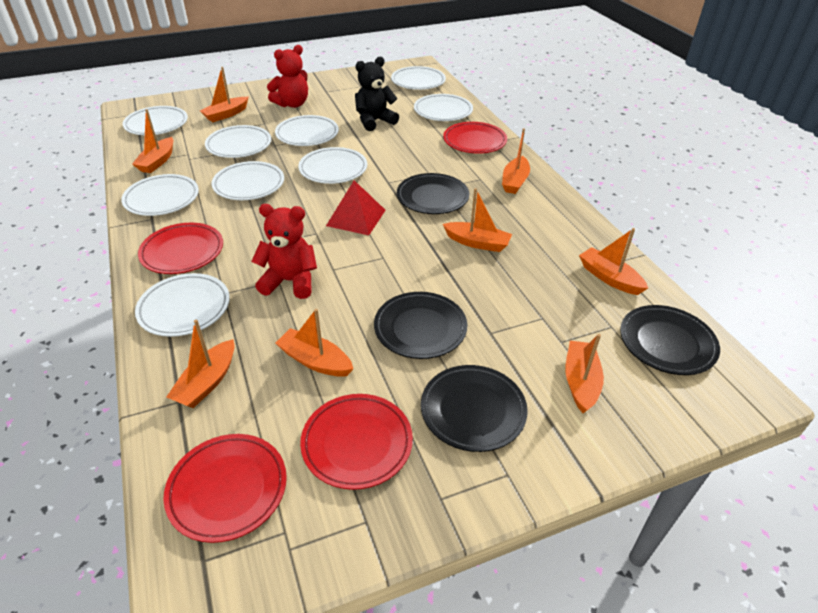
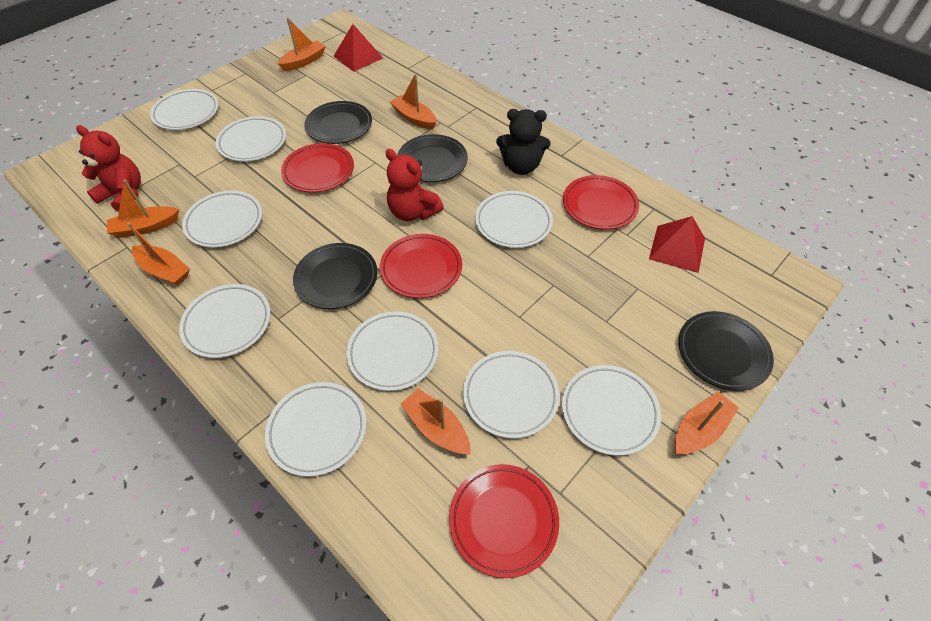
orange boat: 8 -> 6
red pyramid: 1 -> 2

